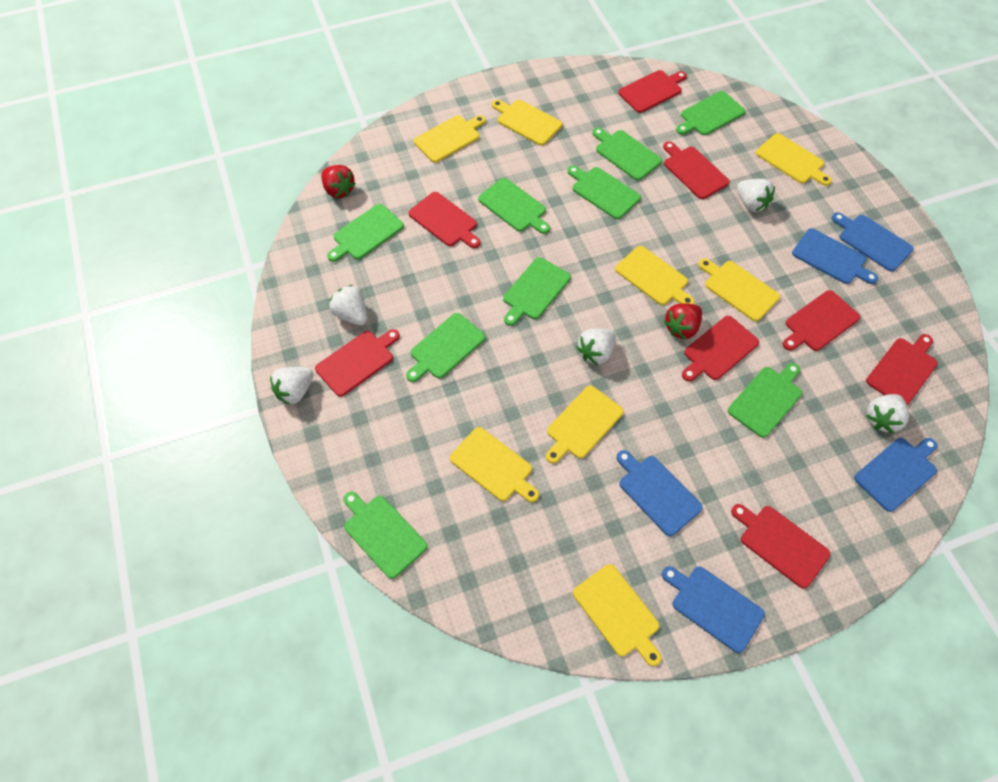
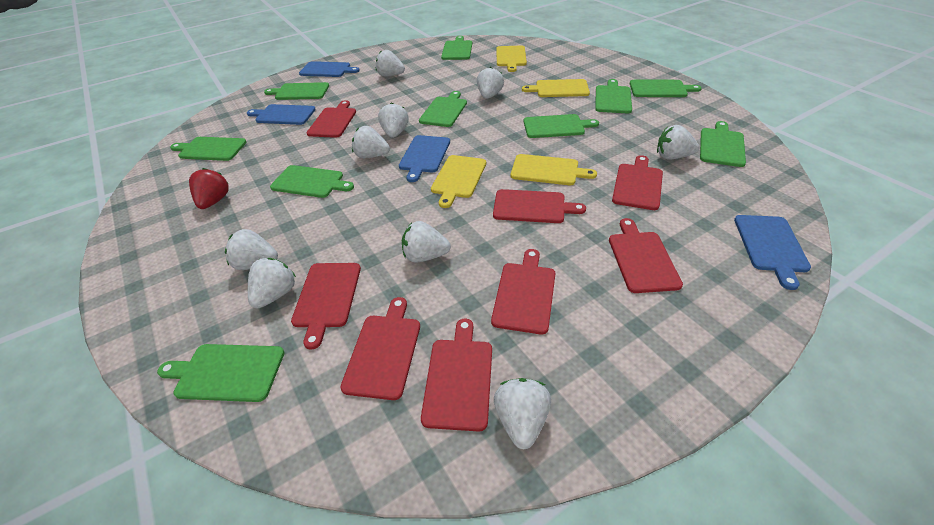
blue cutting board: 5 -> 4
green cutting board: 9 -> 10
red strawberry: 2 -> 1
white strawberry: 5 -> 9
yellow cutting board: 8 -> 4

